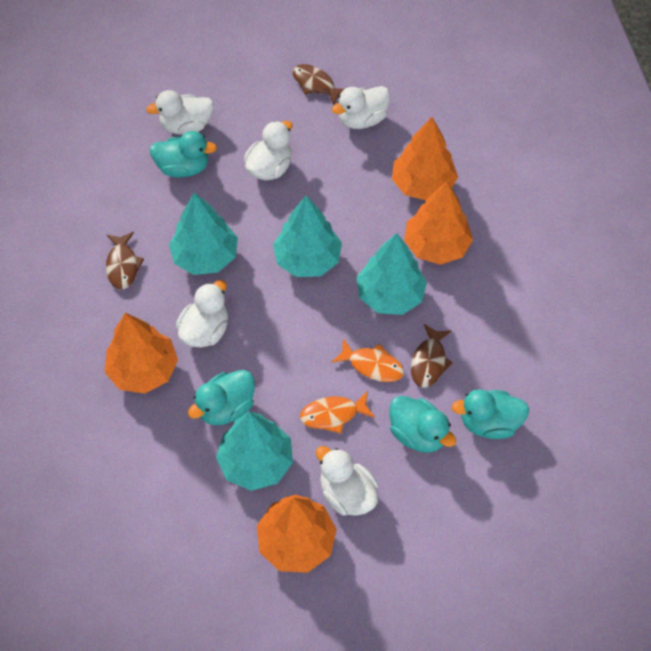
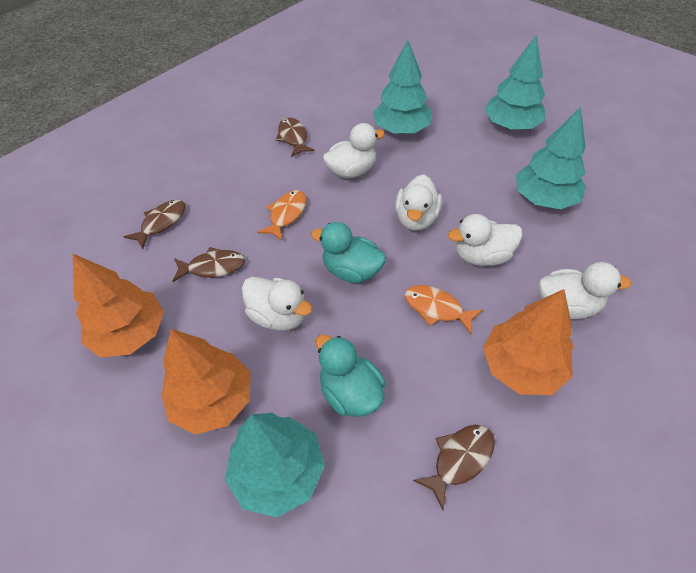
brown fish: 3 -> 4
orange tree: 4 -> 3
turquoise duck: 4 -> 2

